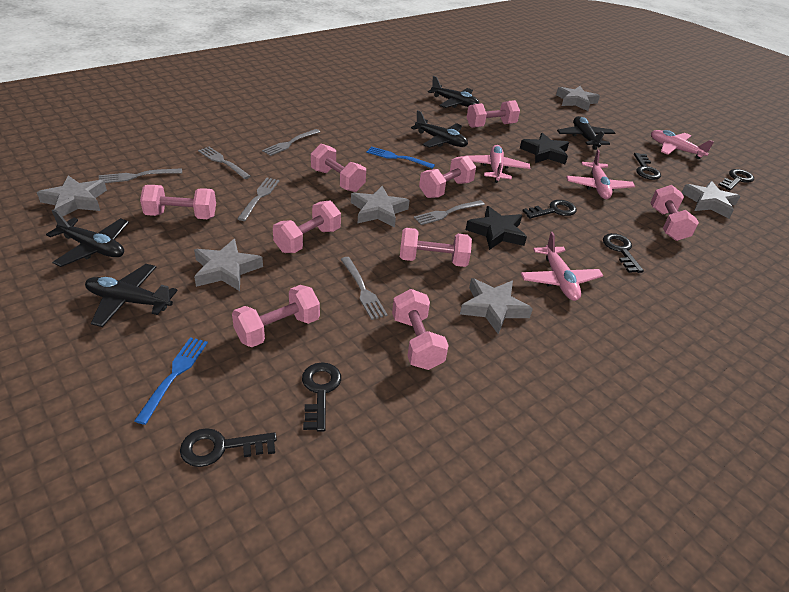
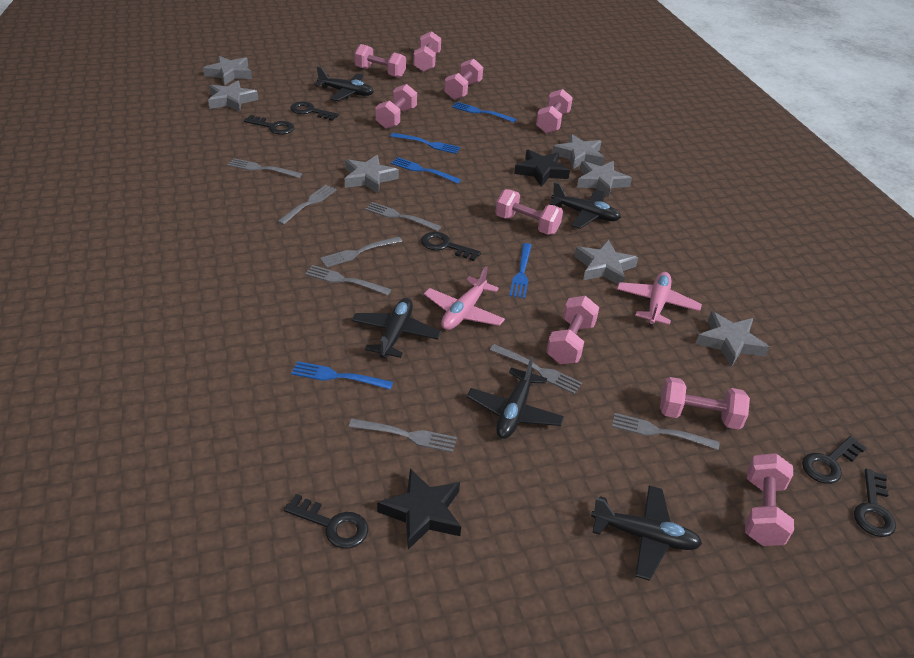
blue fork: 2 -> 5
grey fork: 6 -> 8
grey star: 6 -> 7
pink plane: 4 -> 2

